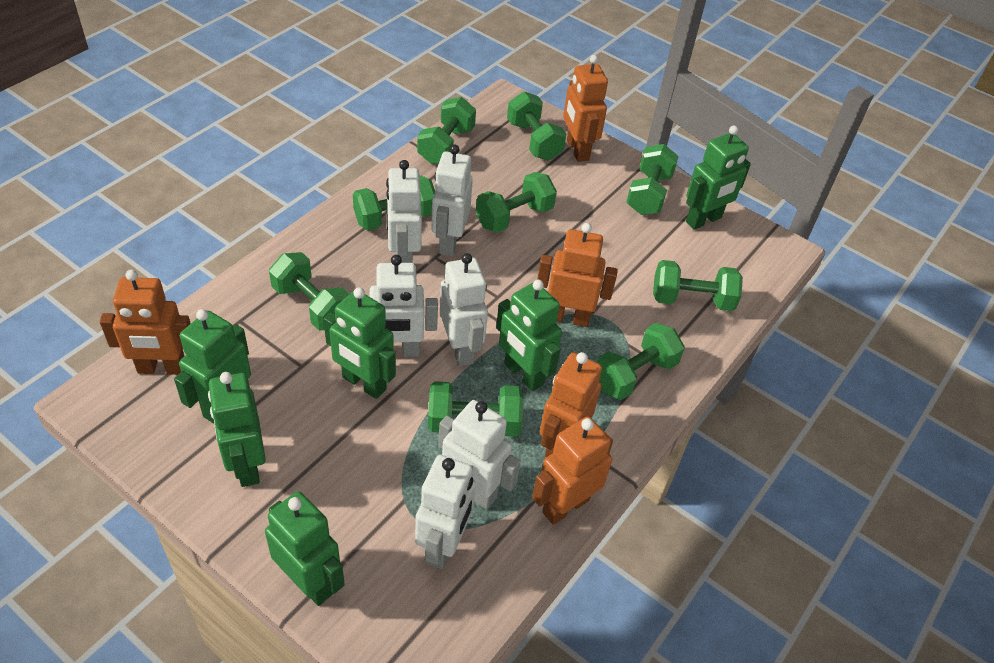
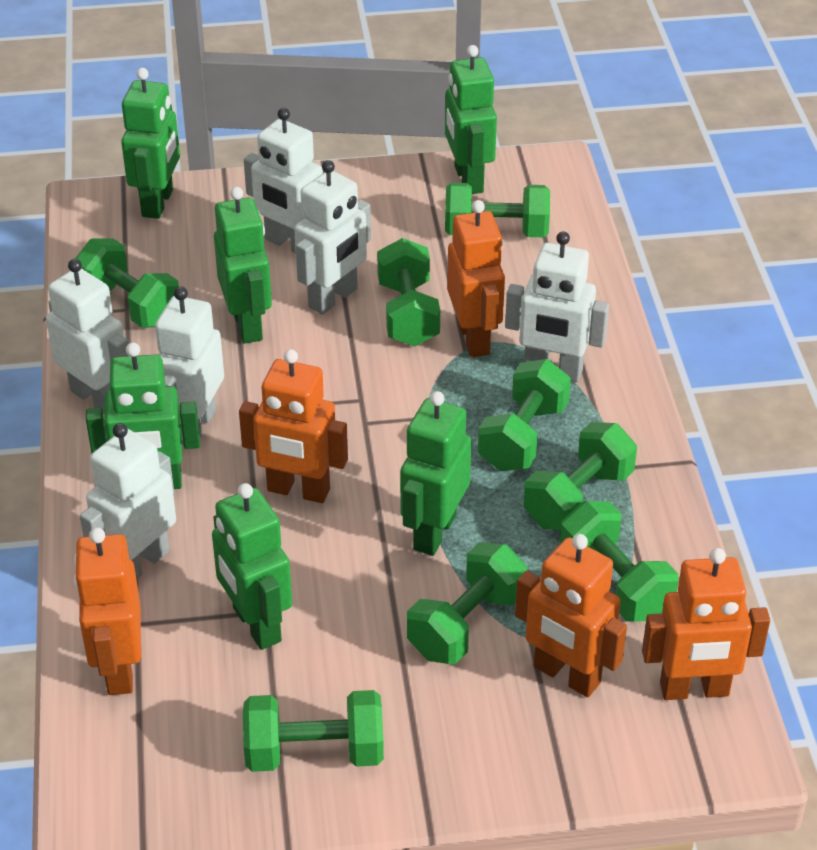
green dumbbell: 9 -> 8

